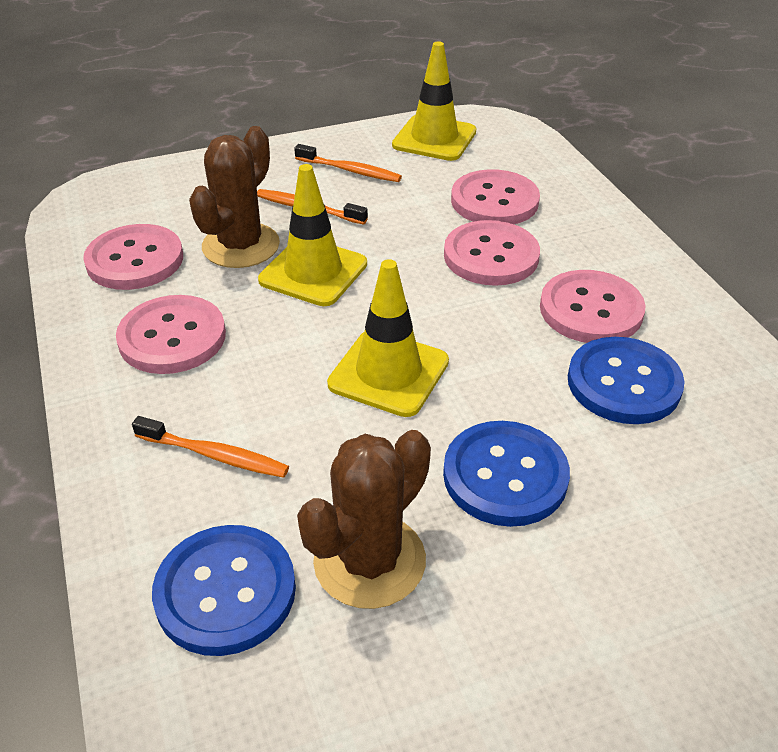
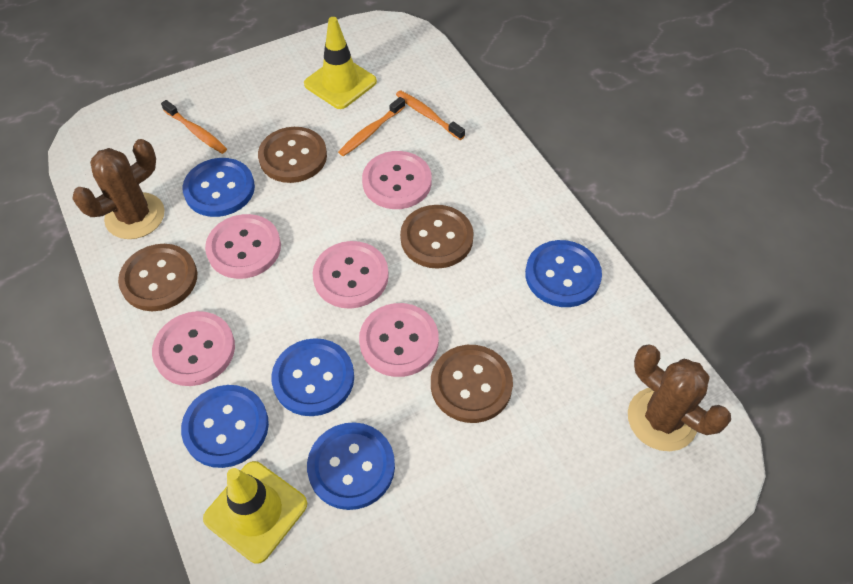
blue button: 3 -> 5
brown button: 0 -> 4
yellow traffic cone: 3 -> 2

